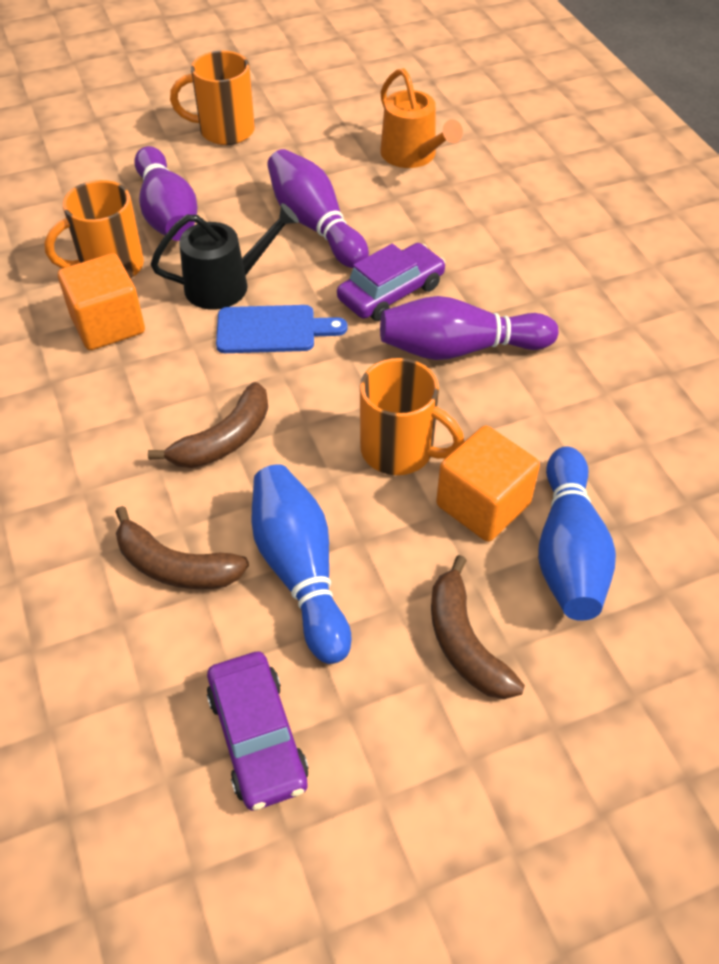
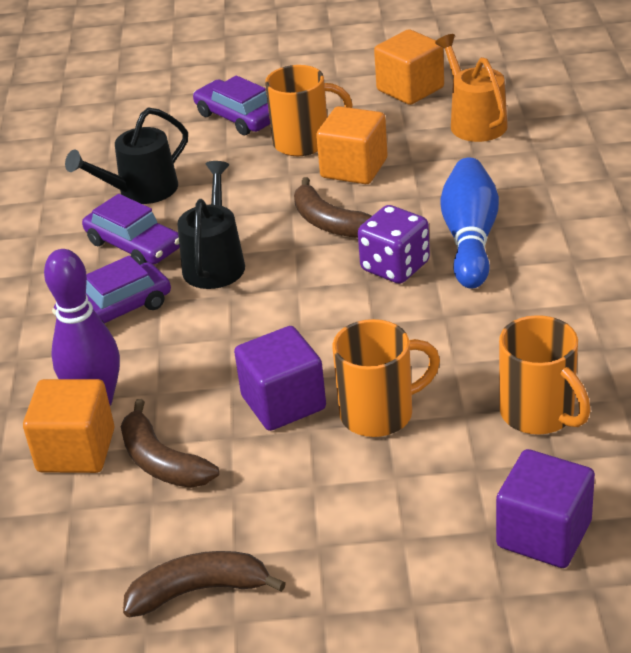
black watering can: 1 -> 2
blue bowling pin: 2 -> 1
blue cutting board: 1 -> 0
orange cube: 2 -> 3
purple bowling pin: 3 -> 1
purple car: 2 -> 3
purple cube: 0 -> 2
purple dice: 0 -> 1

